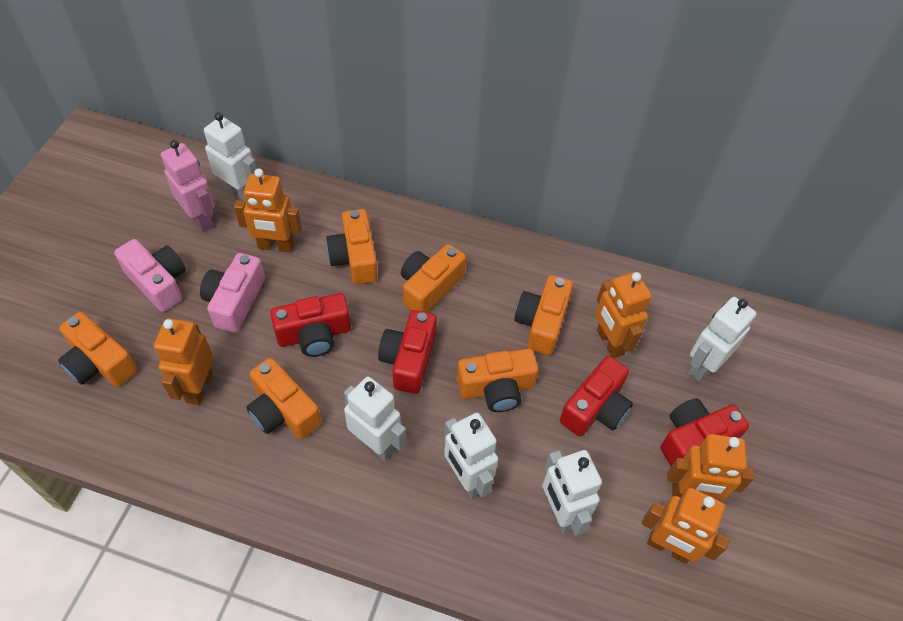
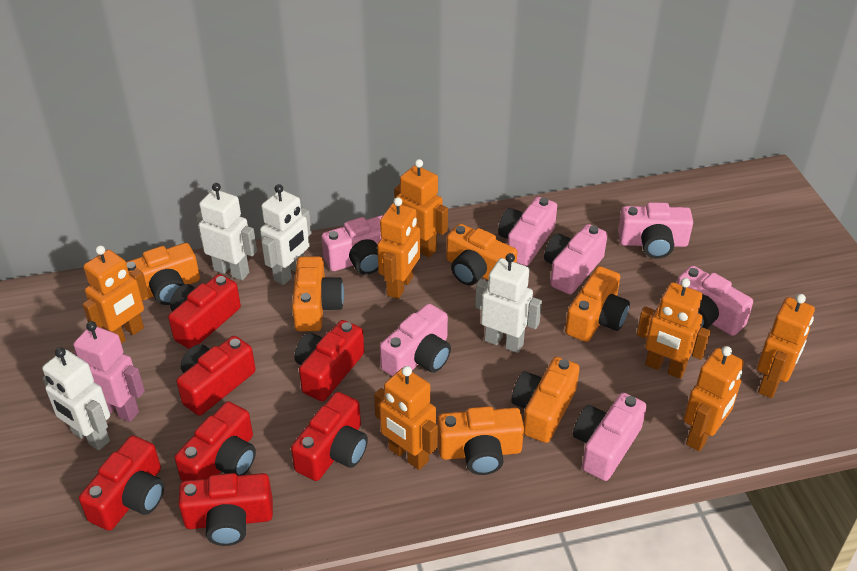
orange robot: 5 -> 7
pink camera: 2 -> 7
red camera: 4 -> 7
white robot: 5 -> 4

